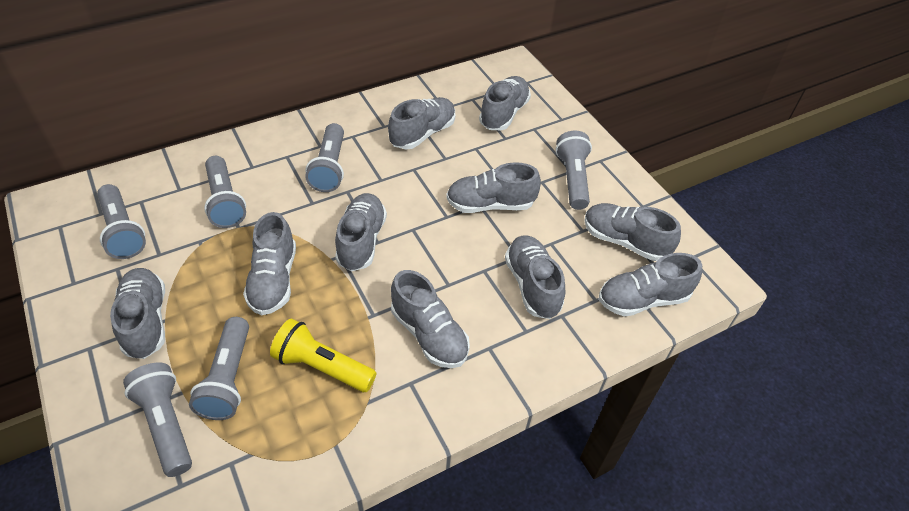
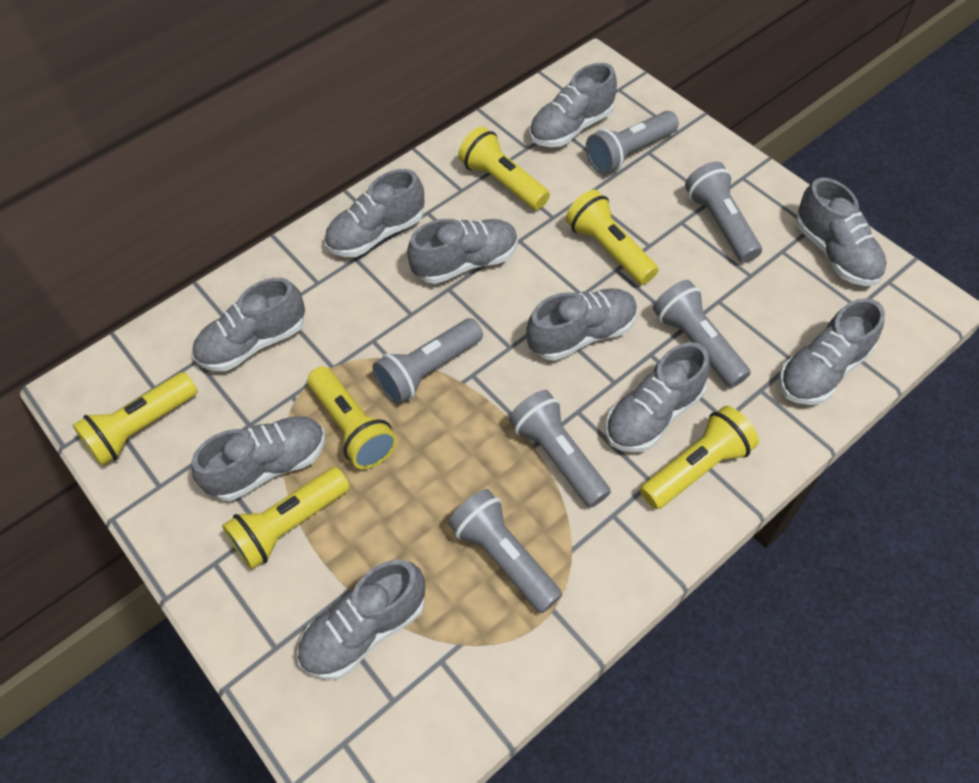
yellow flashlight: 1 -> 6

